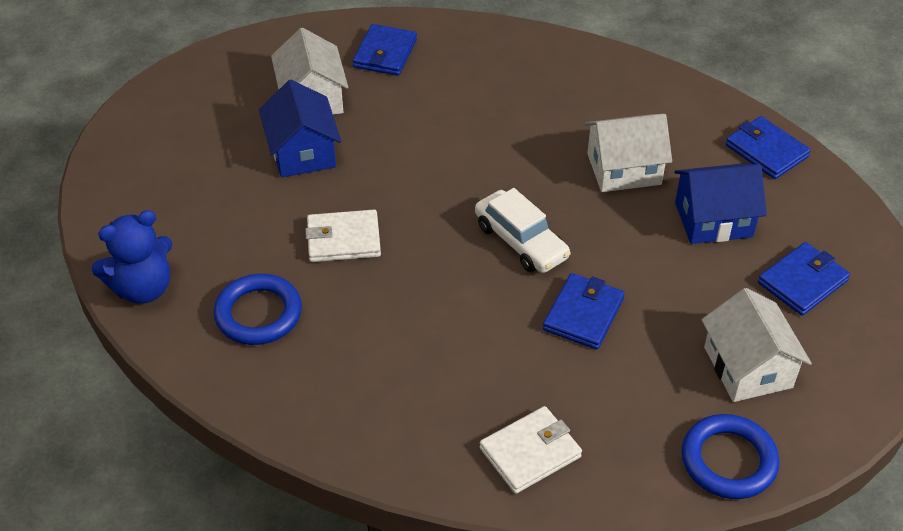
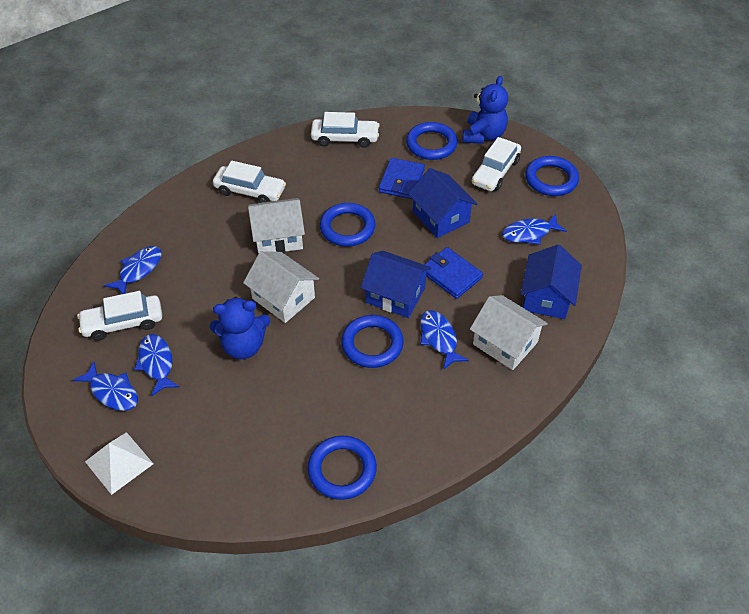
blue fish: 0 -> 5
blue house: 2 -> 3
blue ring: 2 -> 5
blue teddy bear: 1 -> 2
blue wallet: 4 -> 2
white car: 1 -> 4
white pyramid: 0 -> 1
white wallet: 2 -> 0

